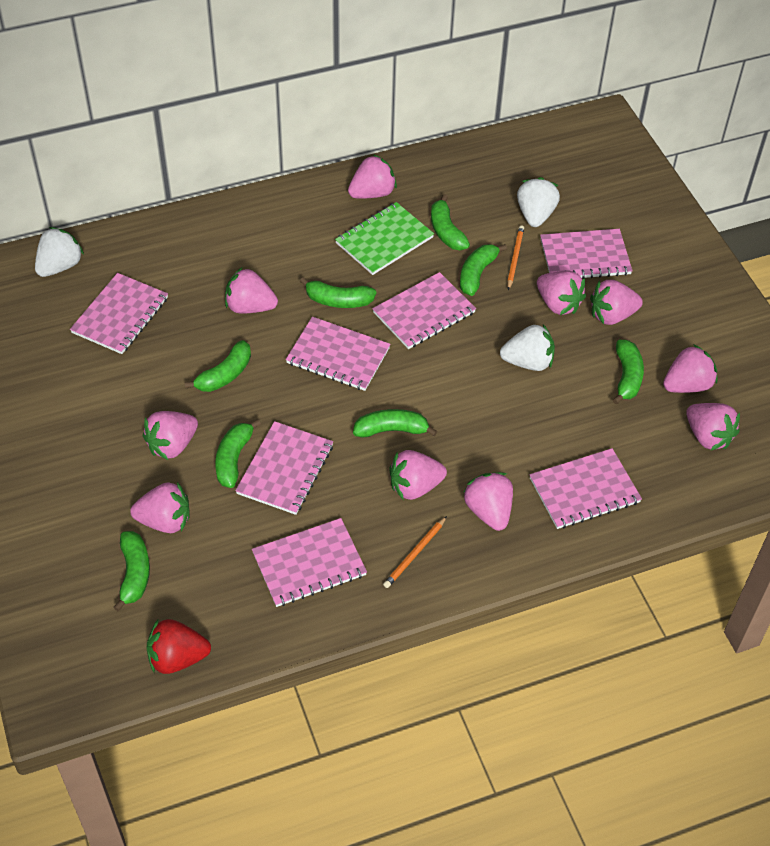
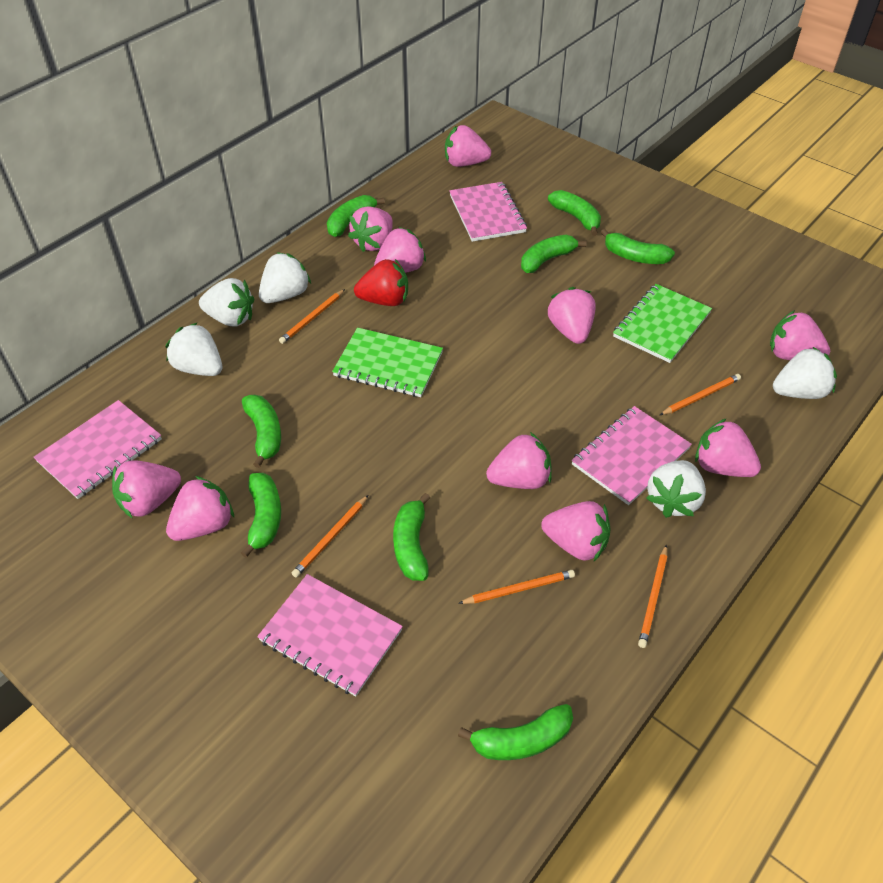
green notebook: 1 -> 2
orange pencil: 2 -> 5
pink notebook: 7 -> 4
white strawberry: 3 -> 5

